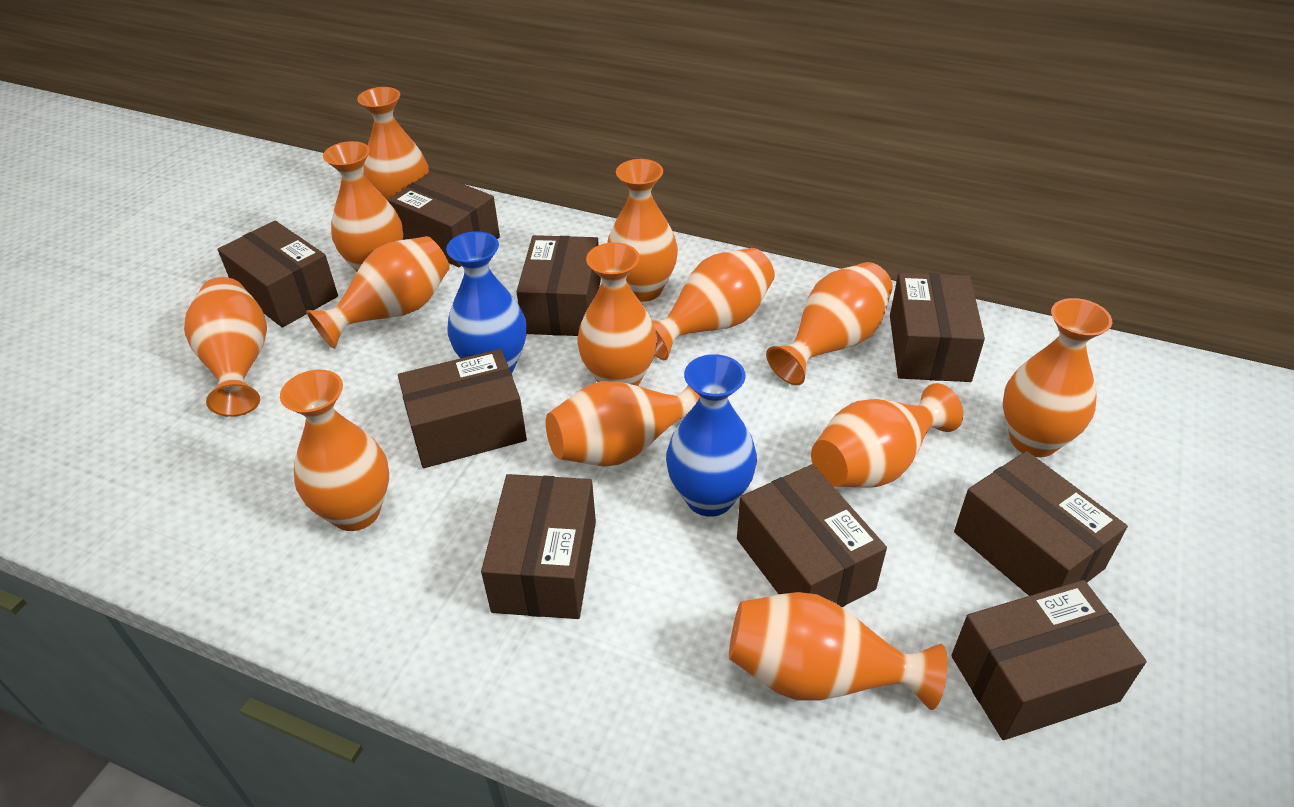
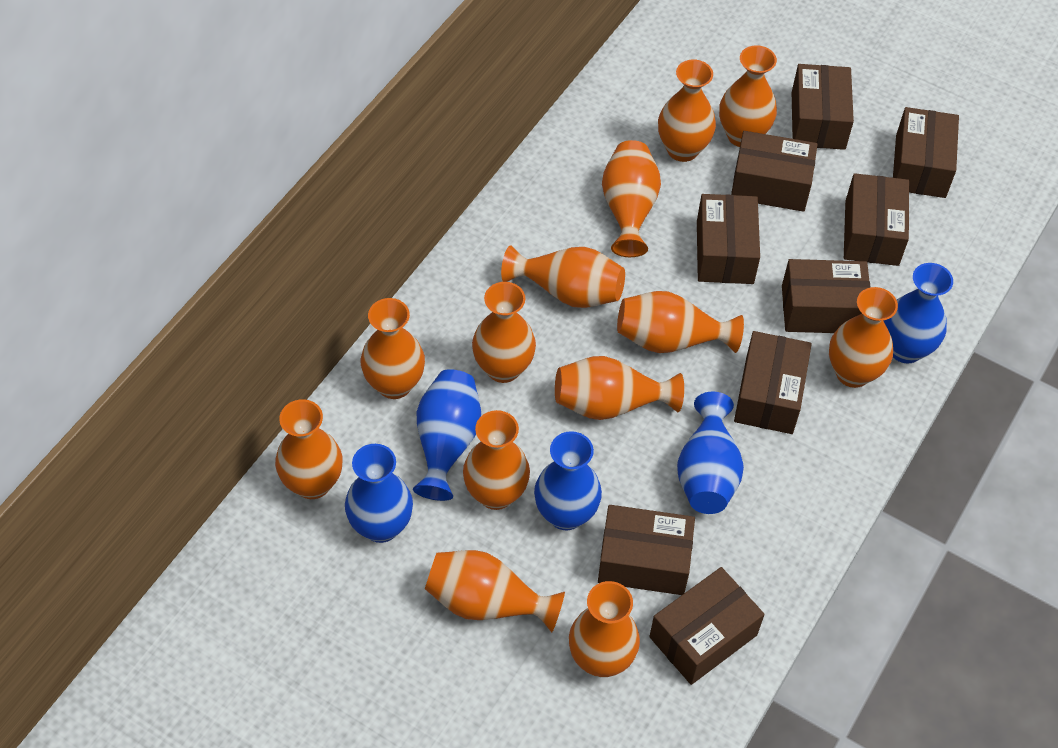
blue vase: 2 -> 5

